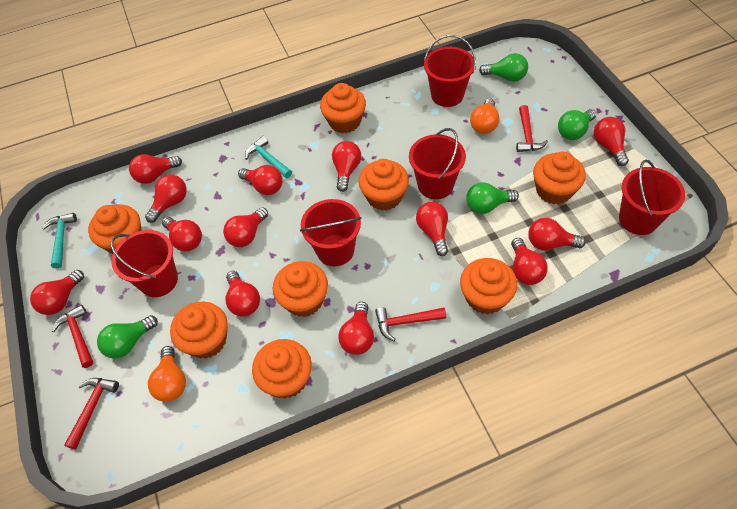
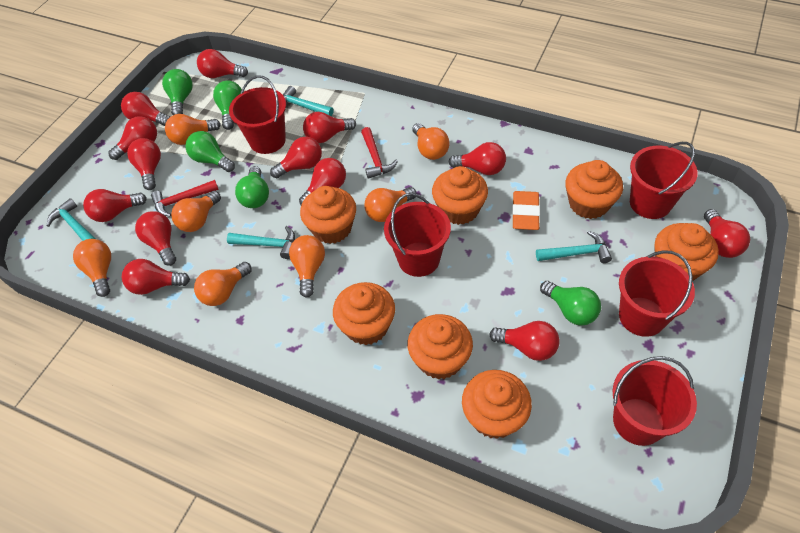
green light bulb: 4 -> 5
orange cupcake: 8 -> 7
orange eraser: 0 -> 1
orange light bulb: 2 -> 7
red hammer: 4 -> 2
turquoise hammer: 2 -> 4

